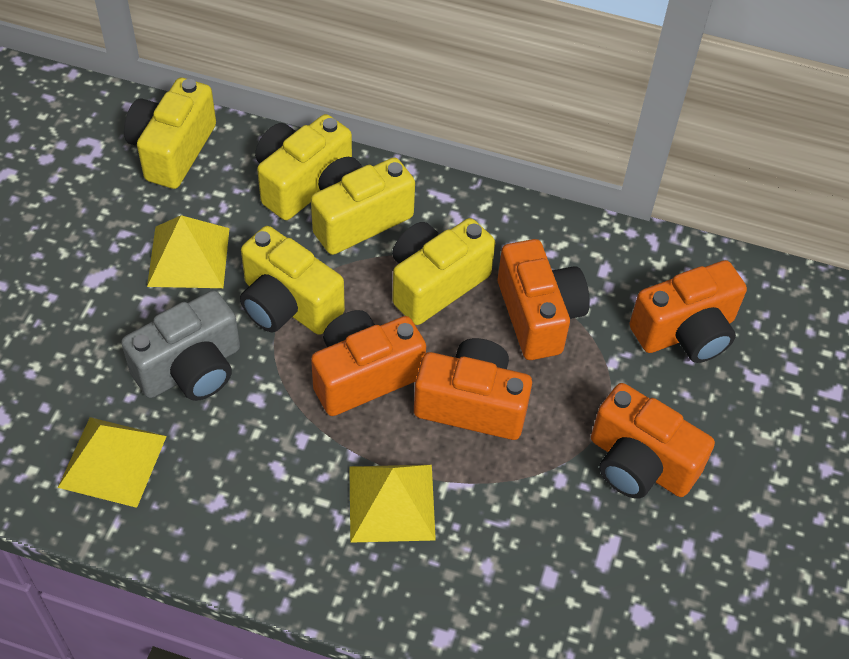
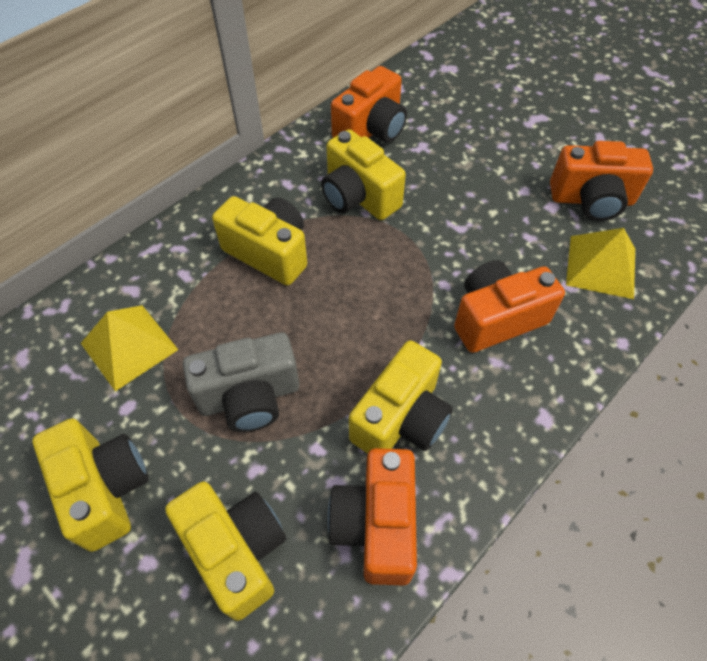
orange camera: 5 -> 4
yellow pyramid: 3 -> 2

